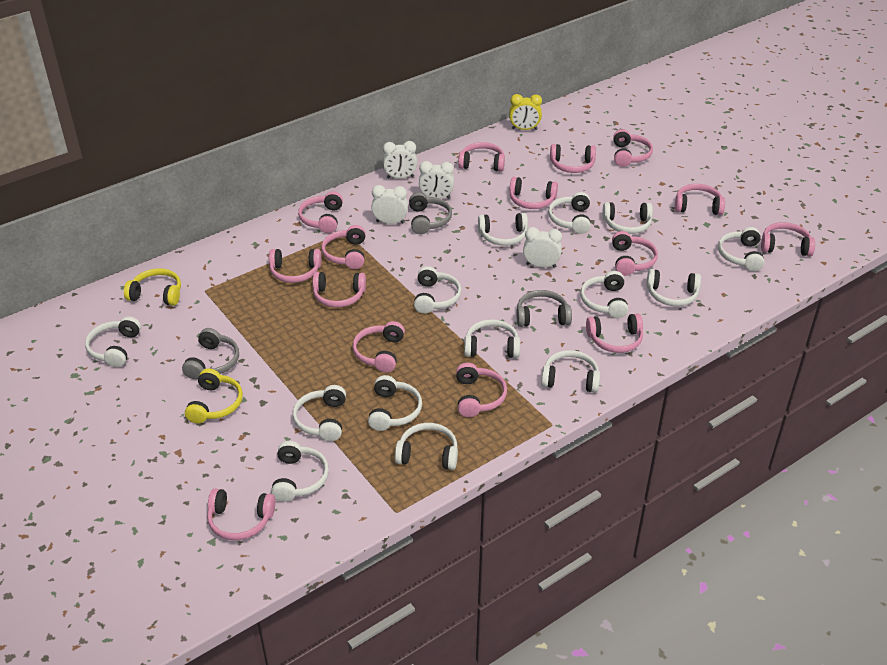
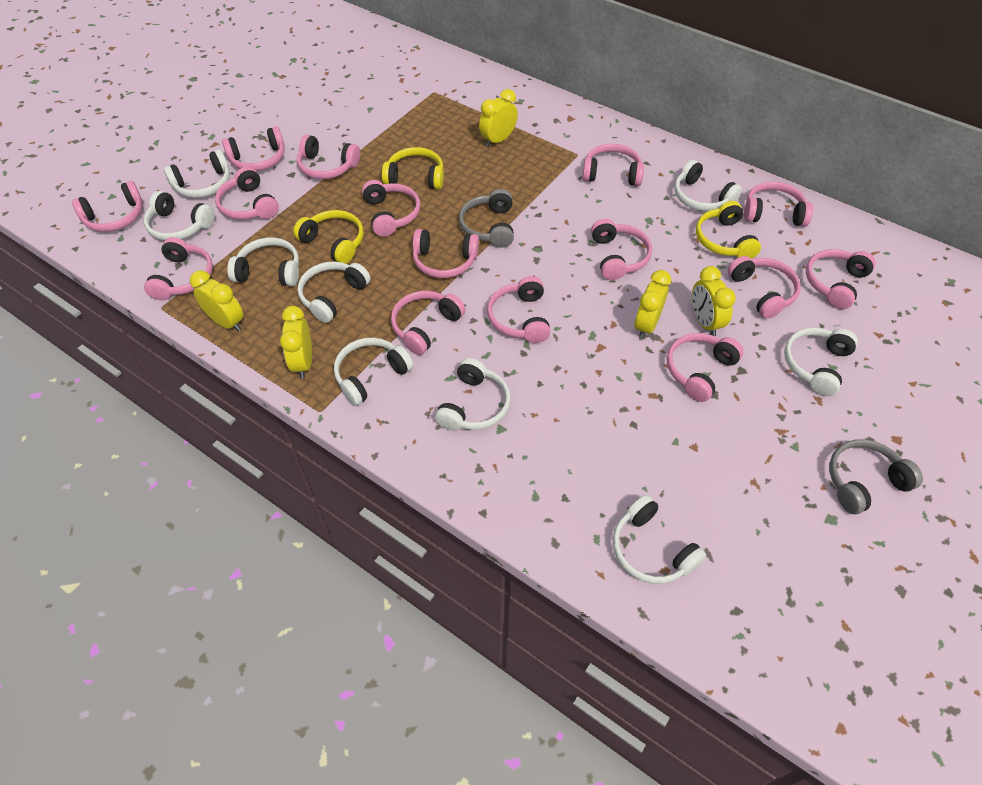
grey headphones: 3 -> 2
white clock: 4 -> 0
white headphones: 14 -> 9
yellow clock: 1 -> 5
yellow headphones: 2 -> 3

